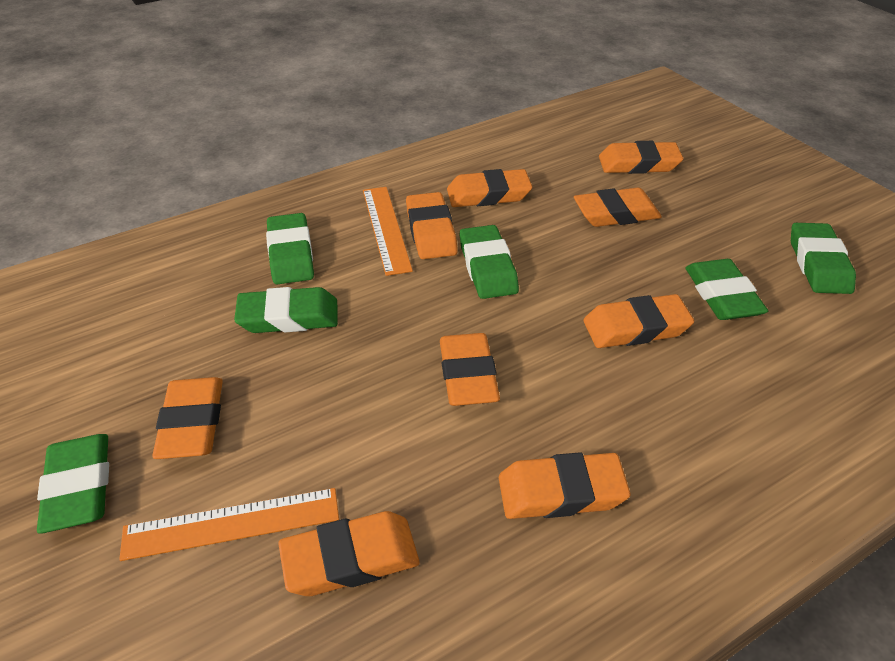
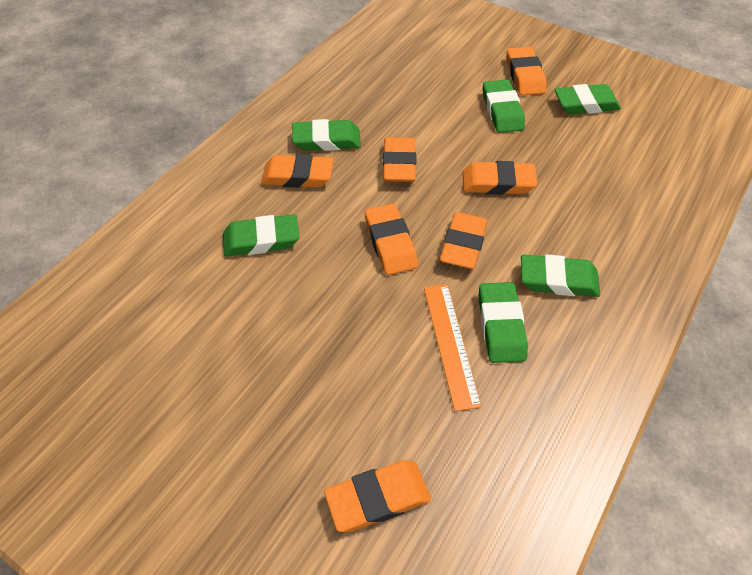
orange eraser: 9 -> 7
orange ruler: 2 -> 1

